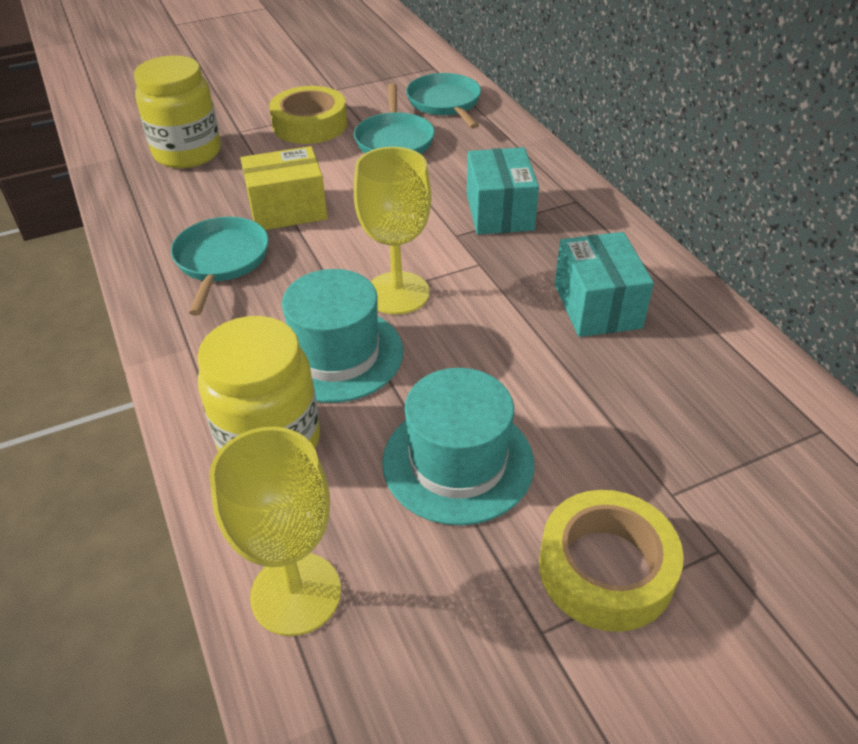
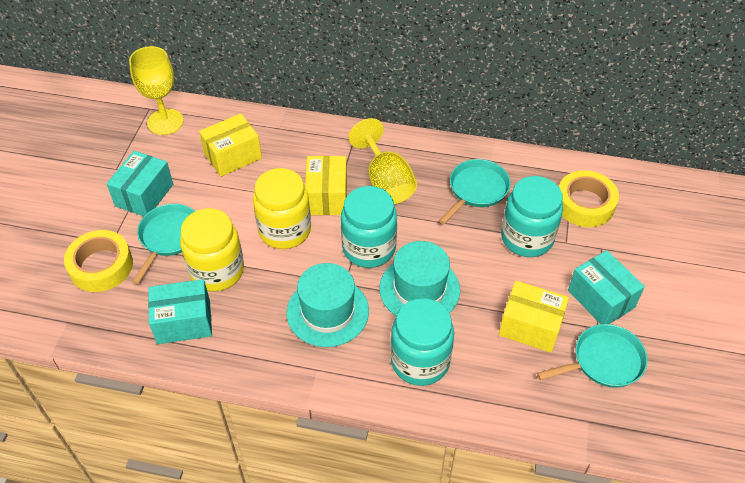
turquoise box: 2 -> 3
turquoise jar: 0 -> 3
yellow box: 1 -> 3

